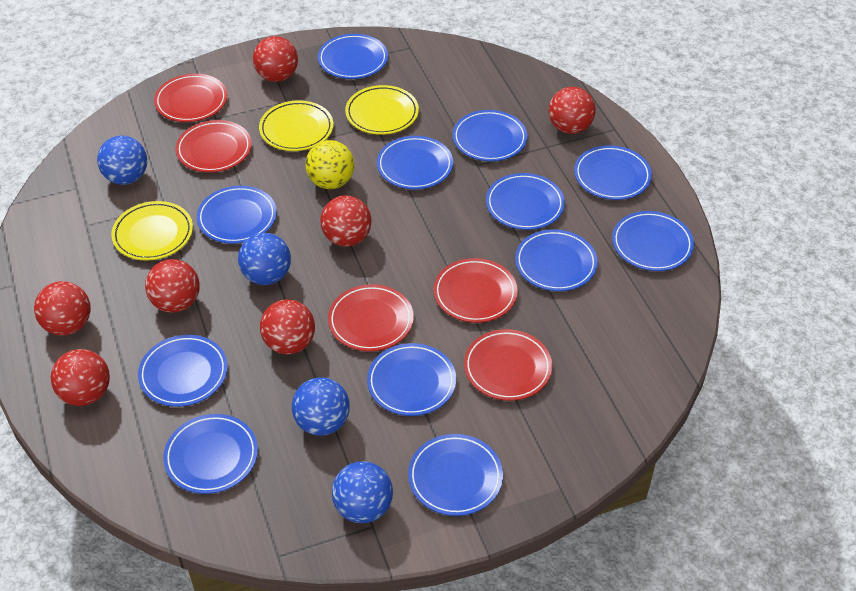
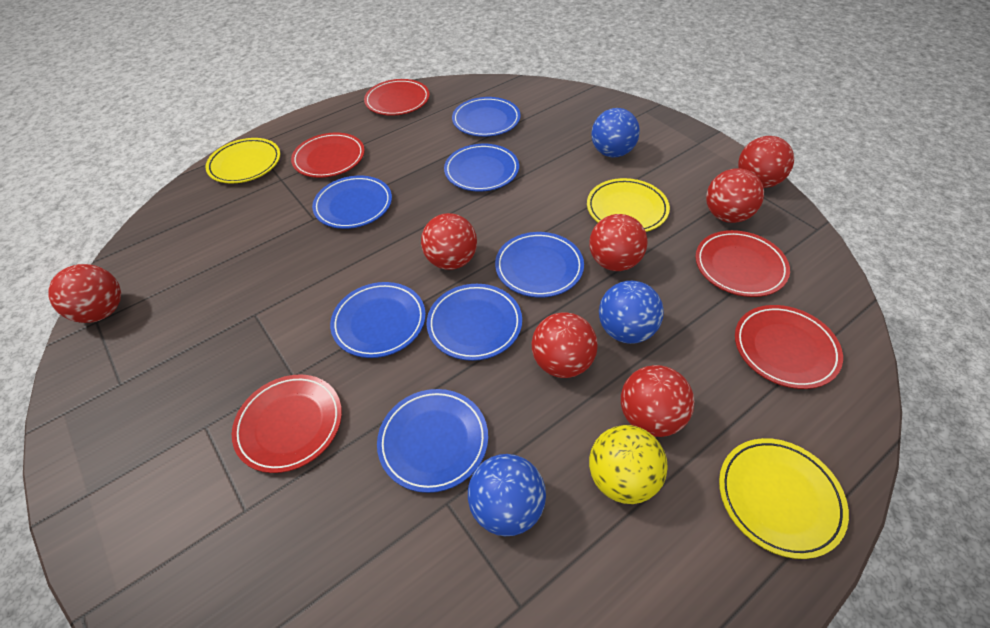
blue ball: 4 -> 3
blue plate: 12 -> 7

